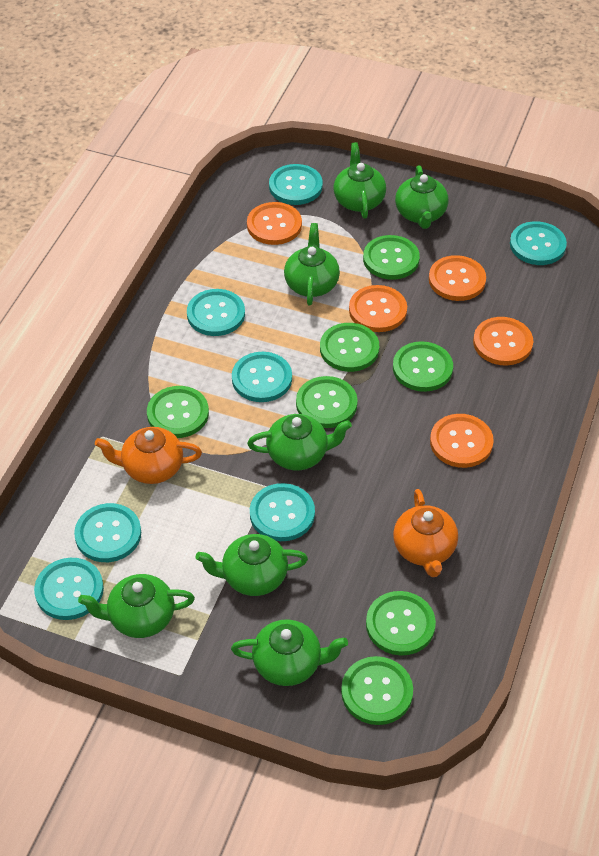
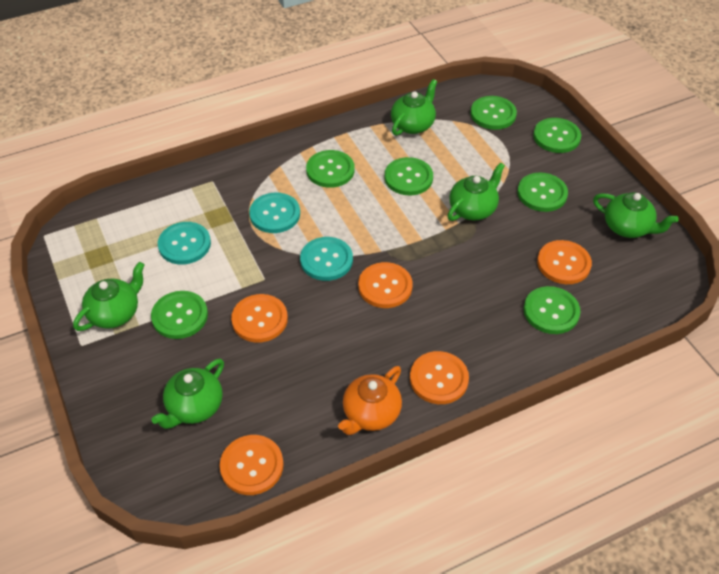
green teapot: 7 -> 5
orange teapot: 2 -> 1
turquoise button: 7 -> 3

